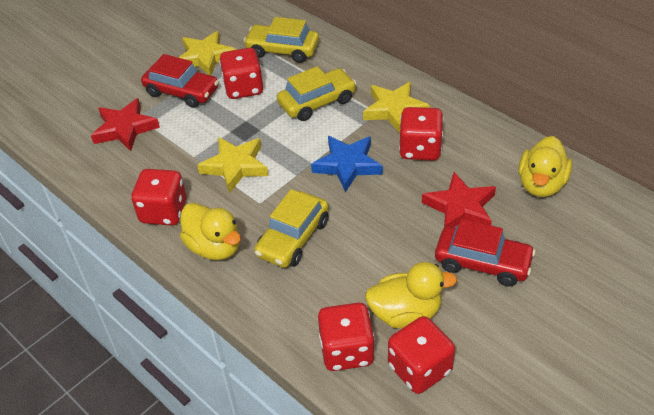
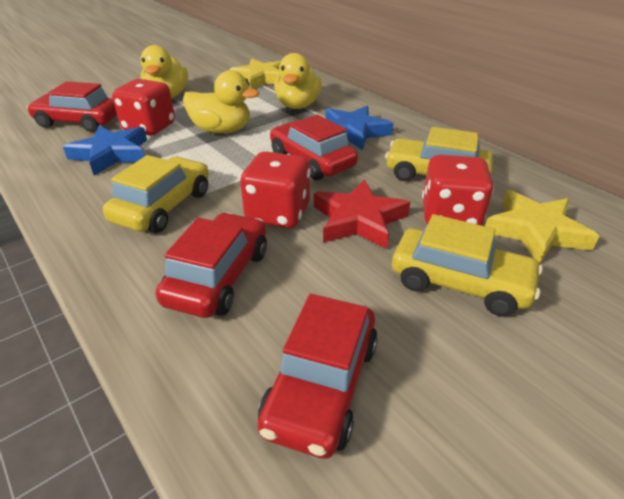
blue star: 1 -> 2
red car: 2 -> 4
red dice: 5 -> 3
red star: 2 -> 1
yellow star: 3 -> 2

